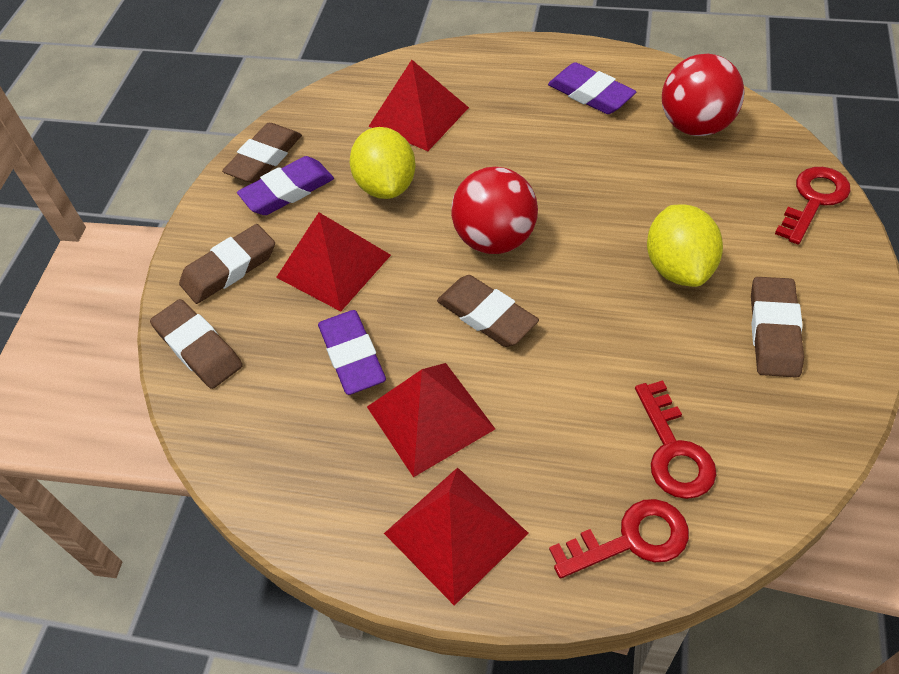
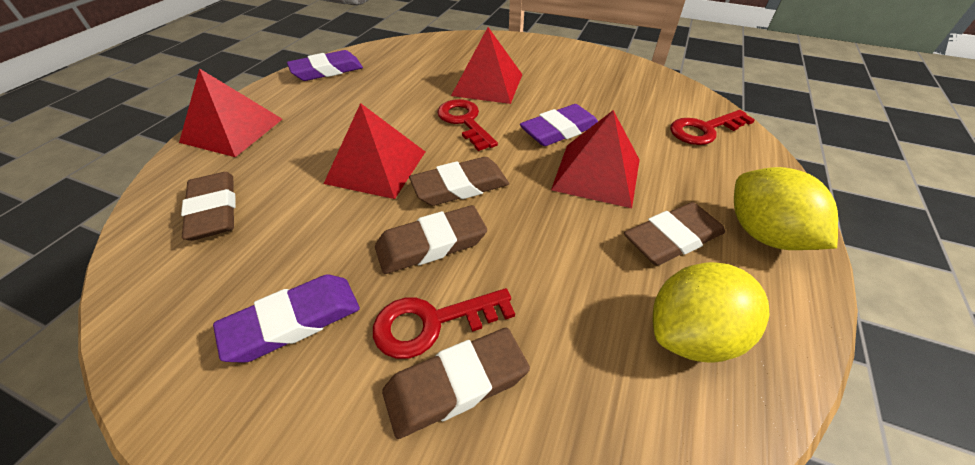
red ball: 2 -> 0

